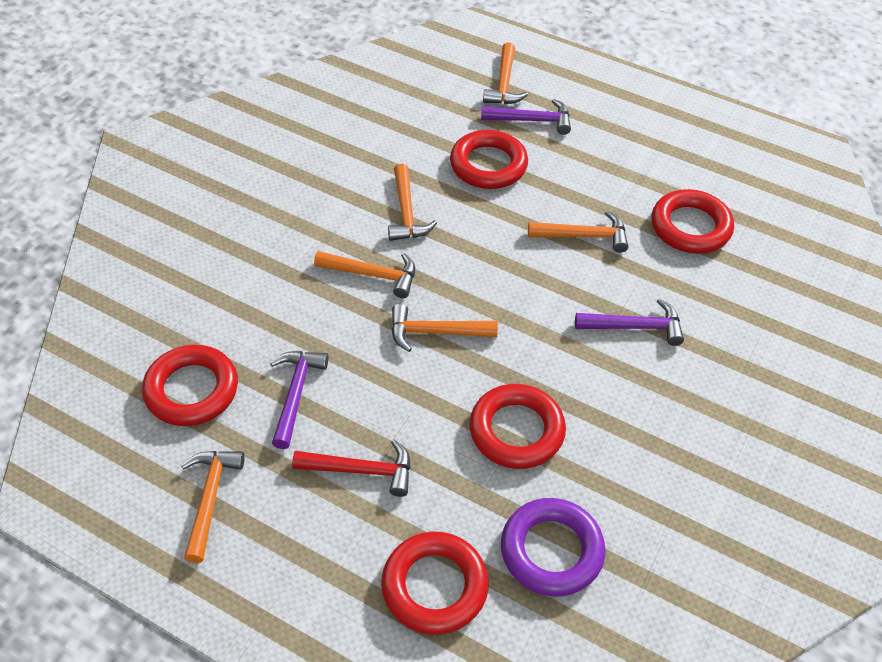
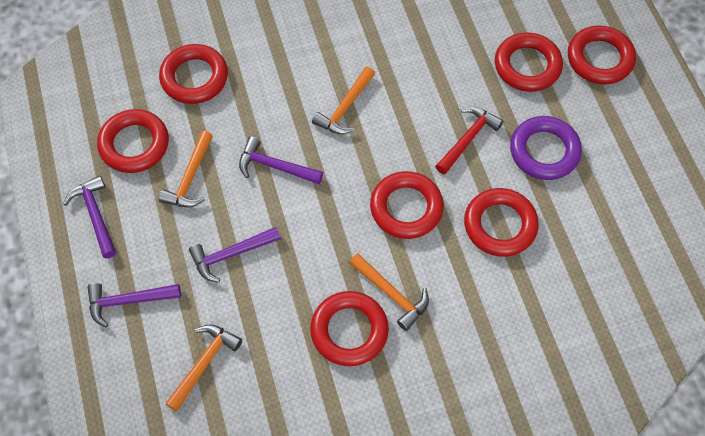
orange hammer: 6 -> 4
purple hammer: 3 -> 4
red ring: 5 -> 7

